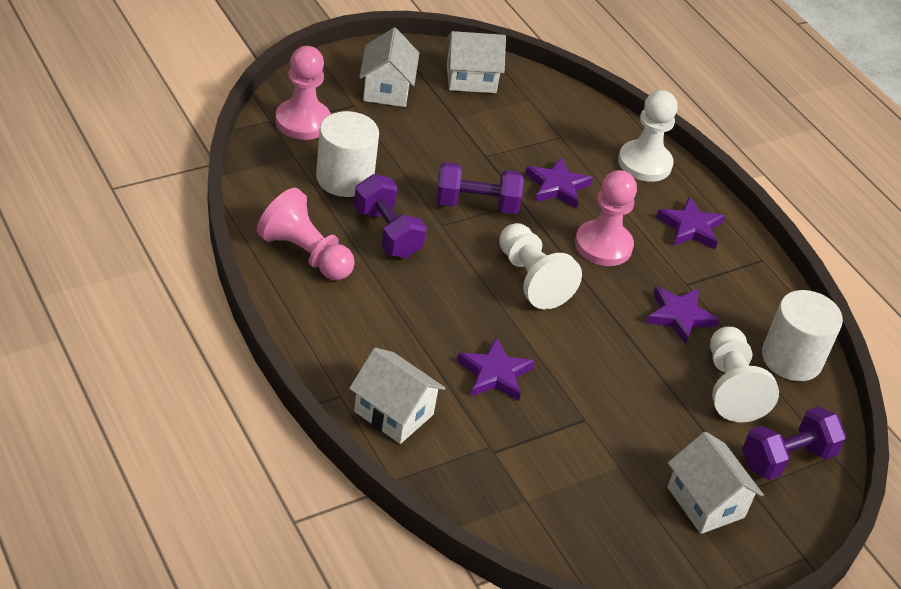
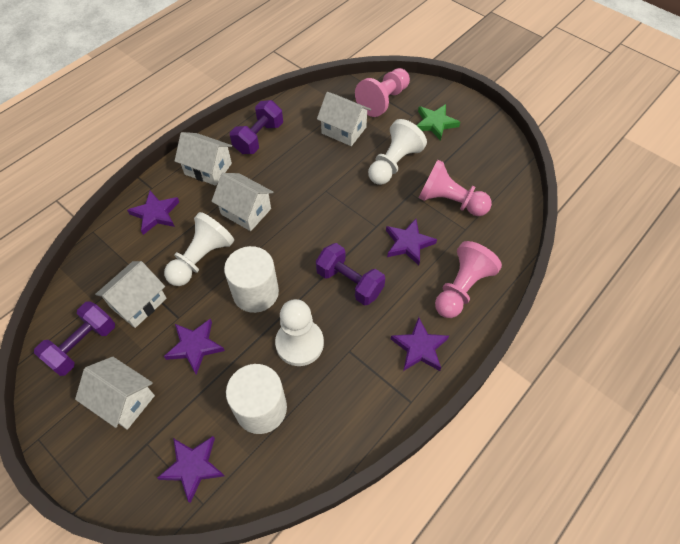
green star: 0 -> 1
purple star: 4 -> 5
white house: 4 -> 5

